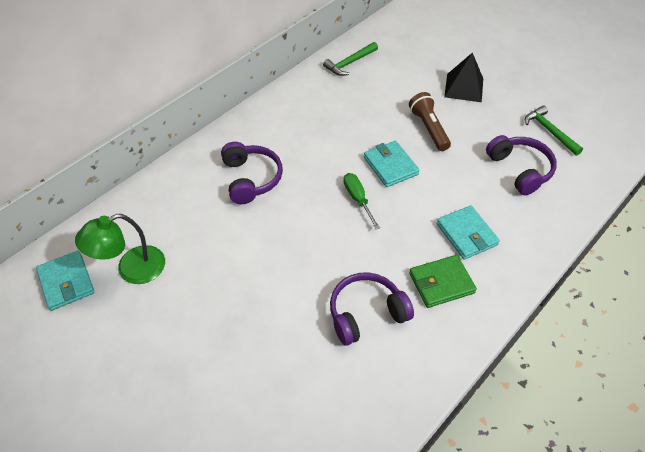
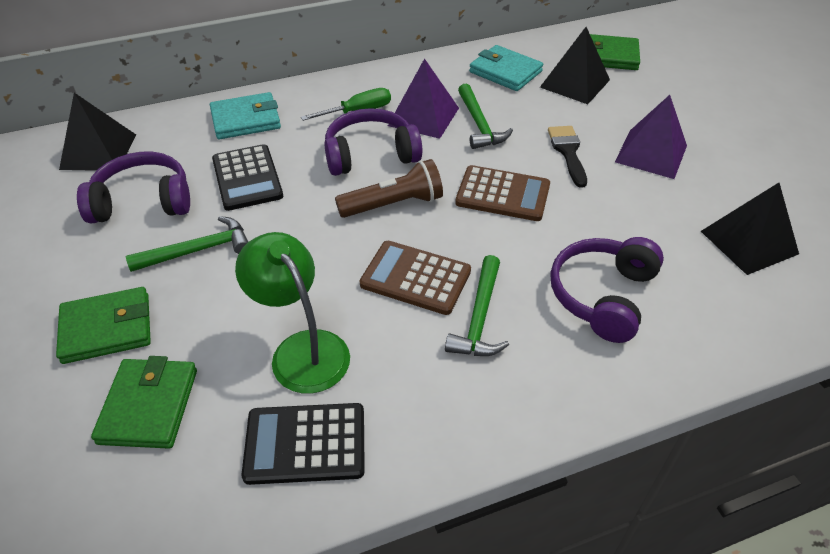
black brush: 0 -> 1
black calculator: 0 -> 2
black pyramid: 1 -> 3
brown calculator: 0 -> 2
green hammer: 2 -> 3
green wallet: 1 -> 3
purple pyramid: 0 -> 2
turquoise wallet: 3 -> 2

